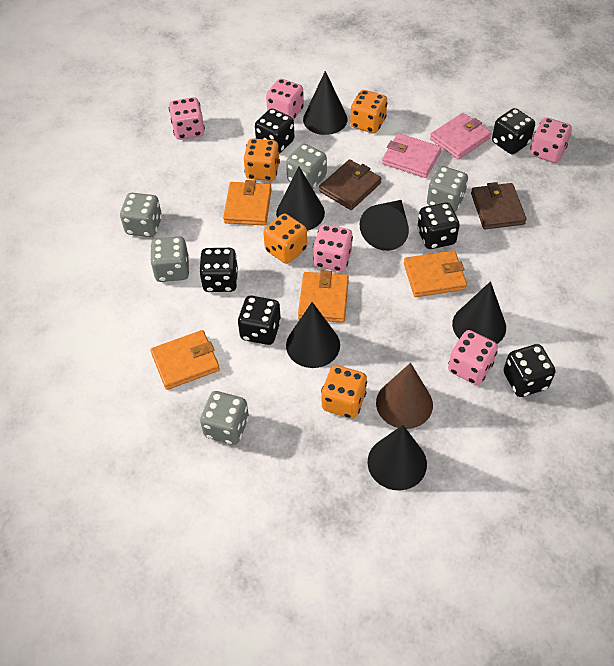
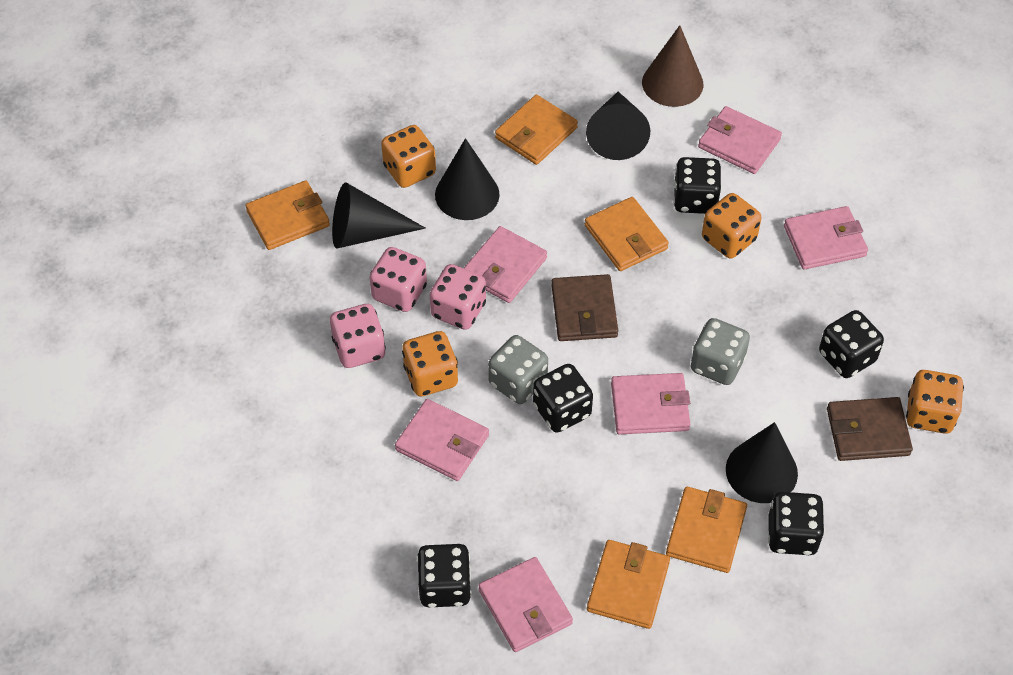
black cone: 6 -> 4
black dice: 6 -> 5
grey dice: 5 -> 2
orange wallet: 4 -> 5
pink dice: 5 -> 3
pink wallet: 2 -> 6

